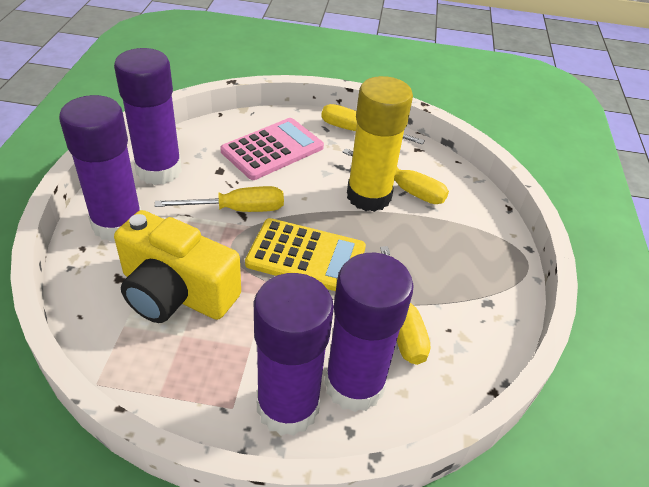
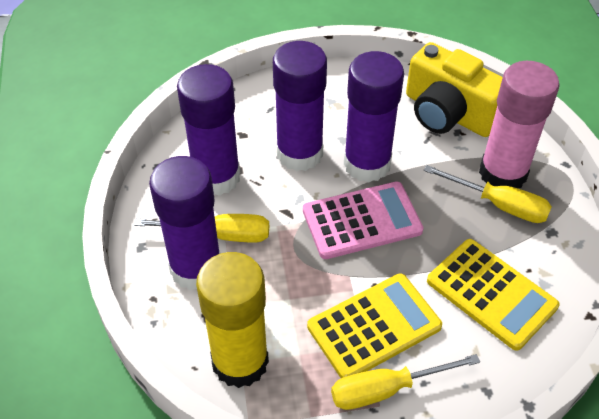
pink glue stick: 0 -> 1
yellow calculator: 1 -> 2
yellow screwdriver: 4 -> 3

